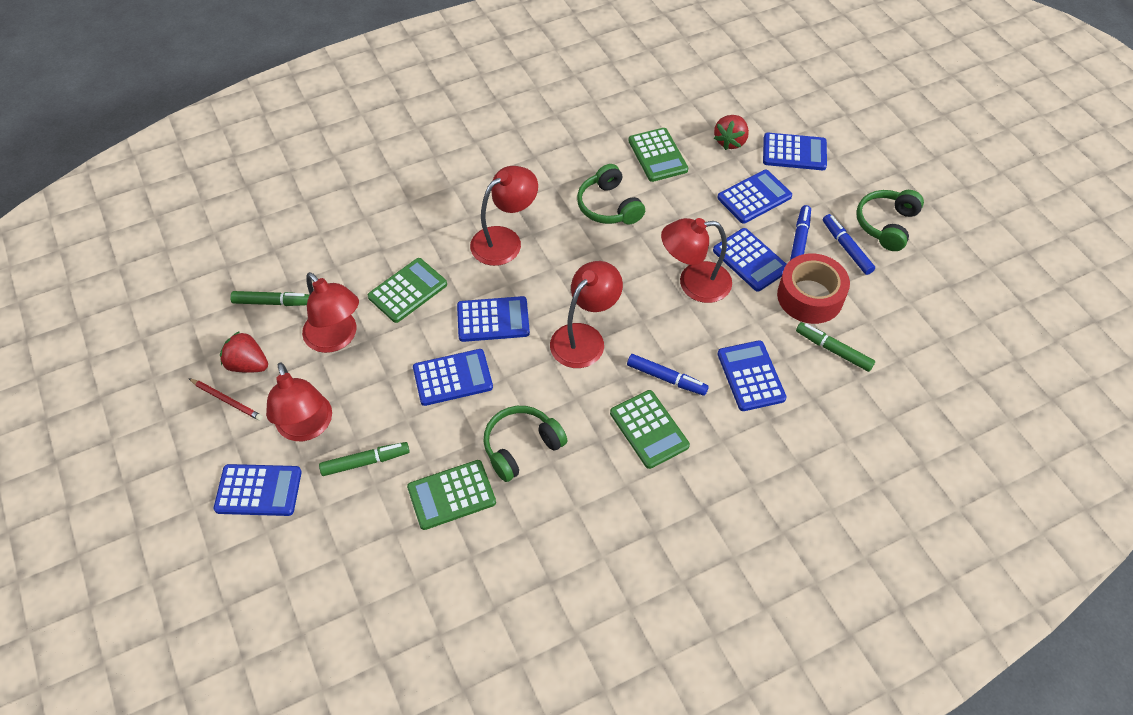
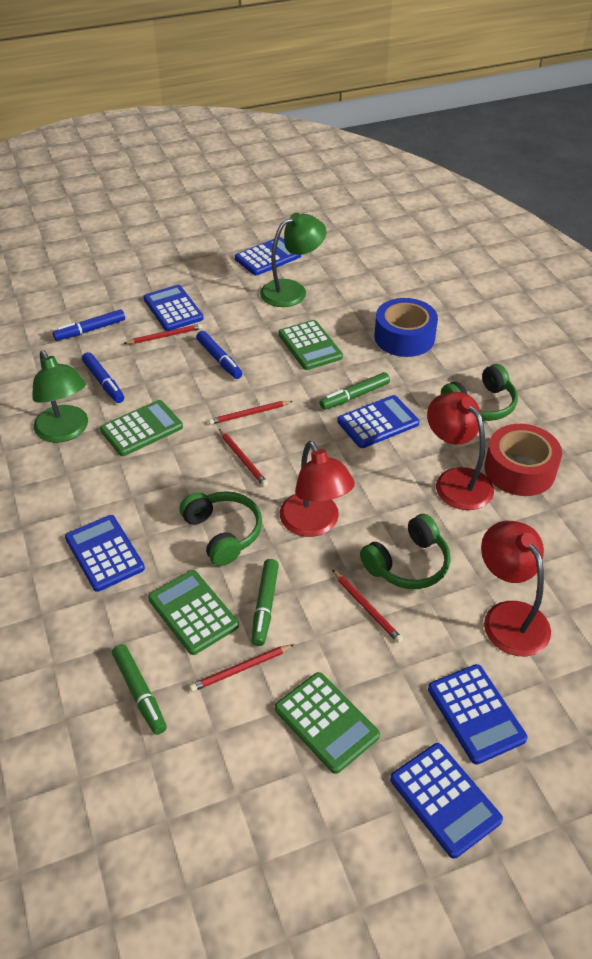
blue calculator: 7 -> 6
blue tape: 0 -> 1
green lamp: 0 -> 2
red lamp: 5 -> 3
red pencil: 1 -> 5
red strawberry: 2 -> 0

